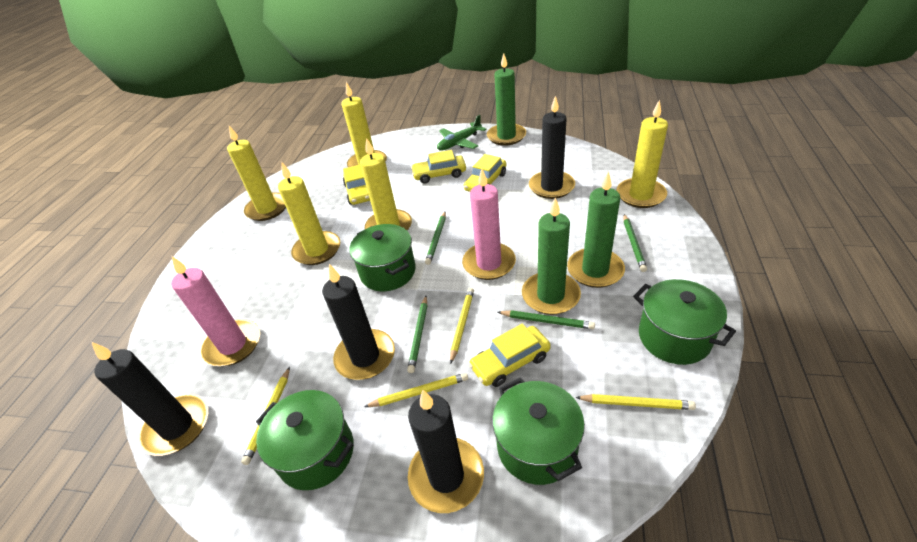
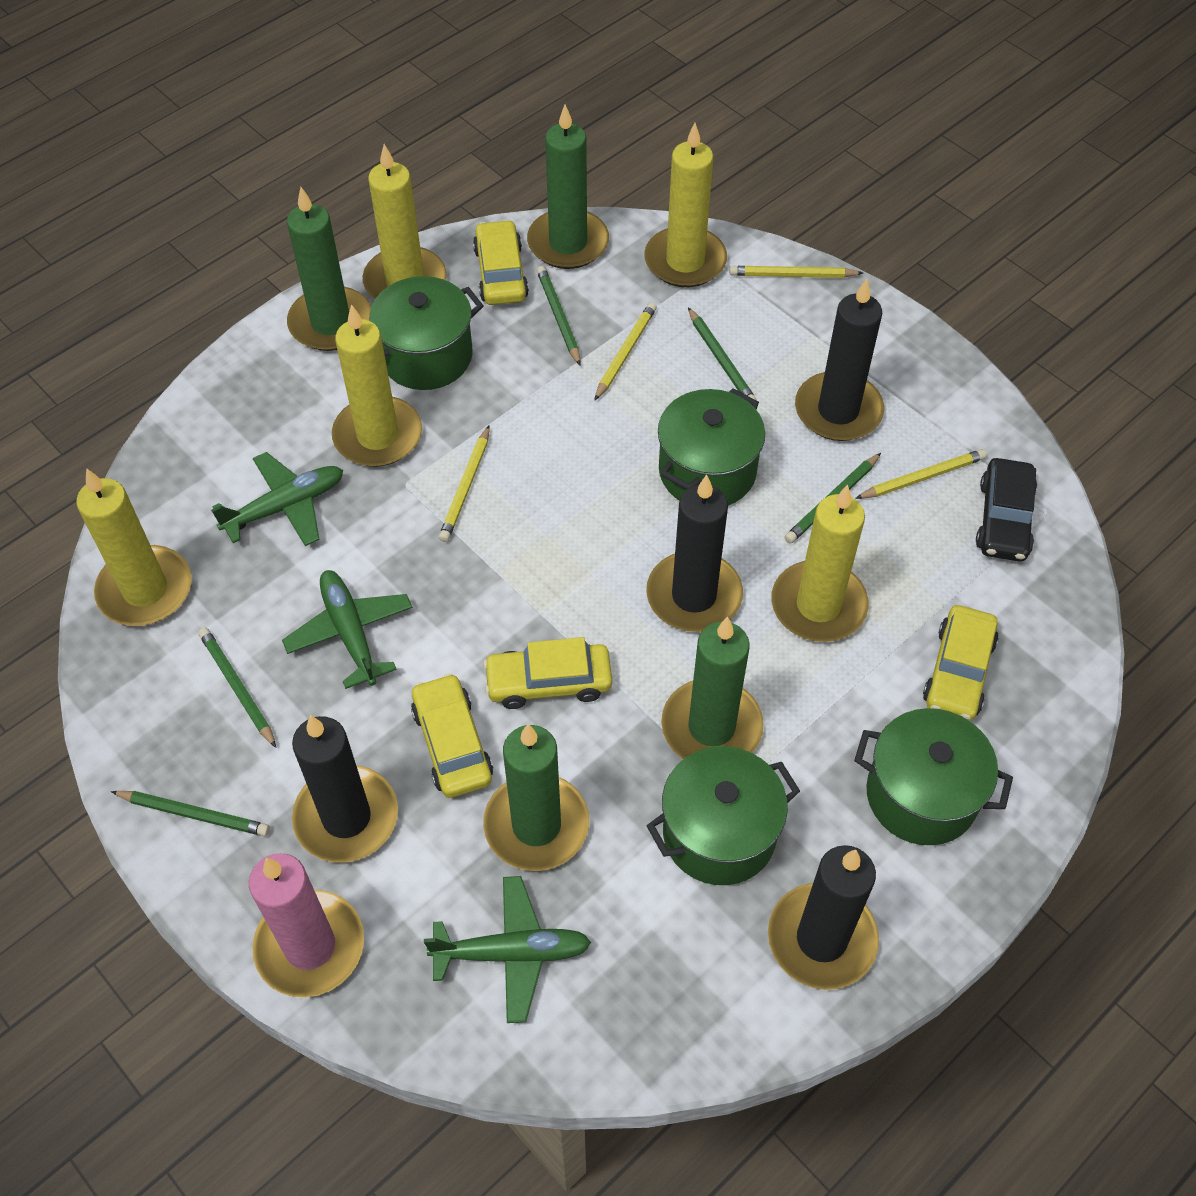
black car: 0 -> 1
green candle: 3 -> 4
green pencil: 4 -> 5
green plane: 1 -> 3
pink candle: 2 -> 1

